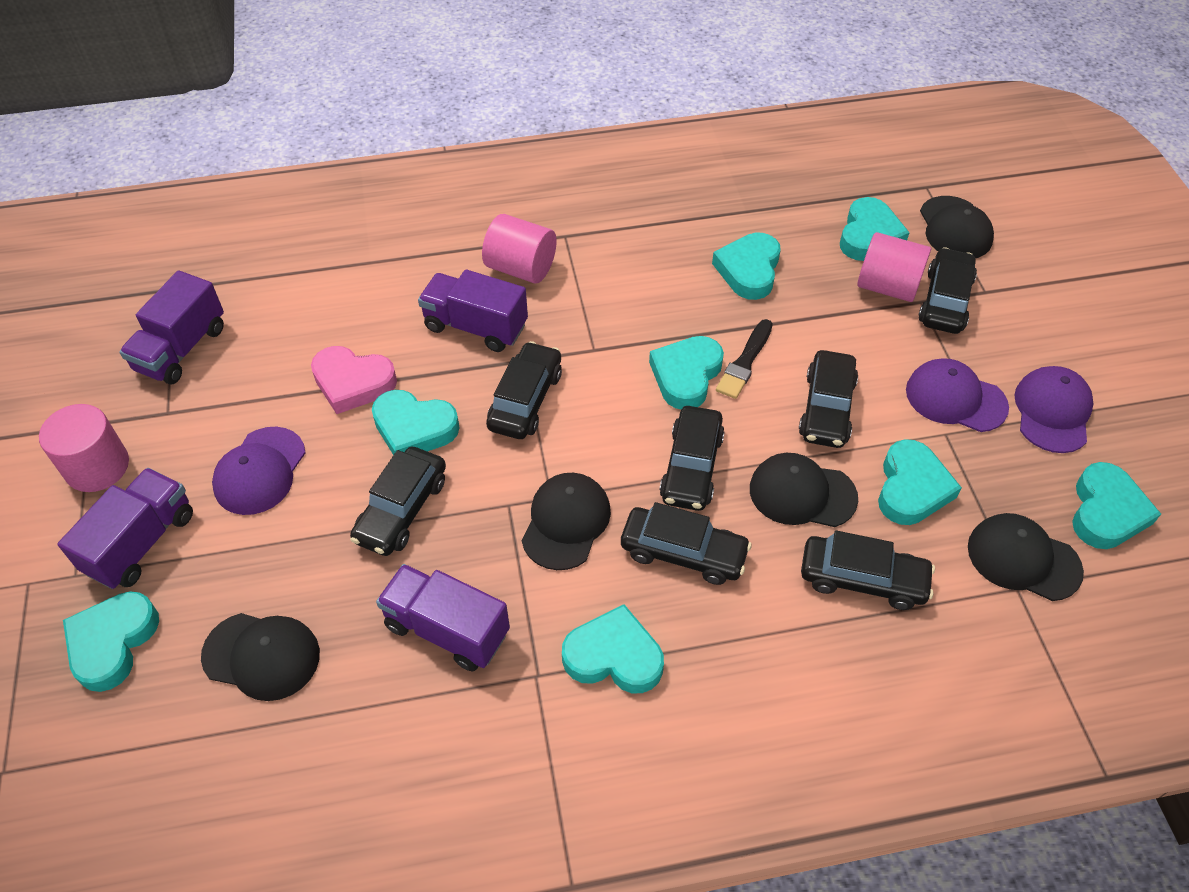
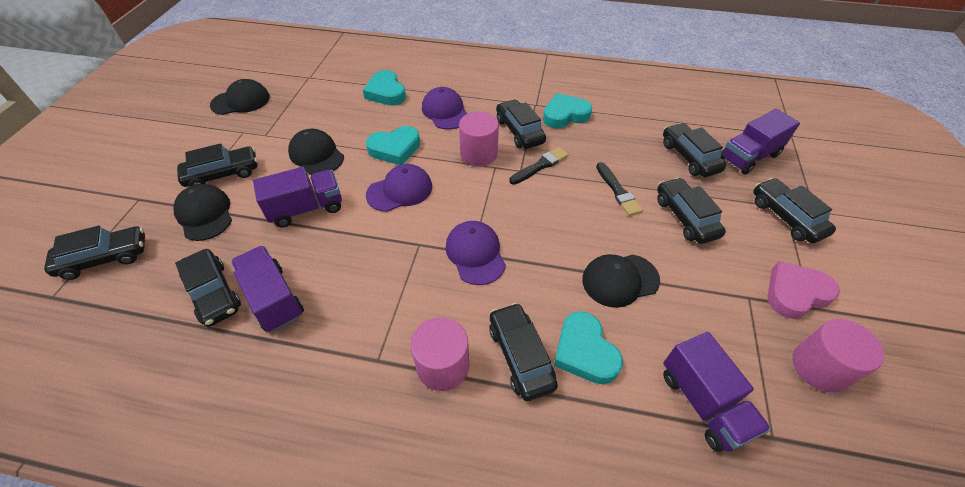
black brush: 1 -> 2
black cap: 5 -> 4
black car: 7 -> 8
turquoise heart: 8 -> 4

